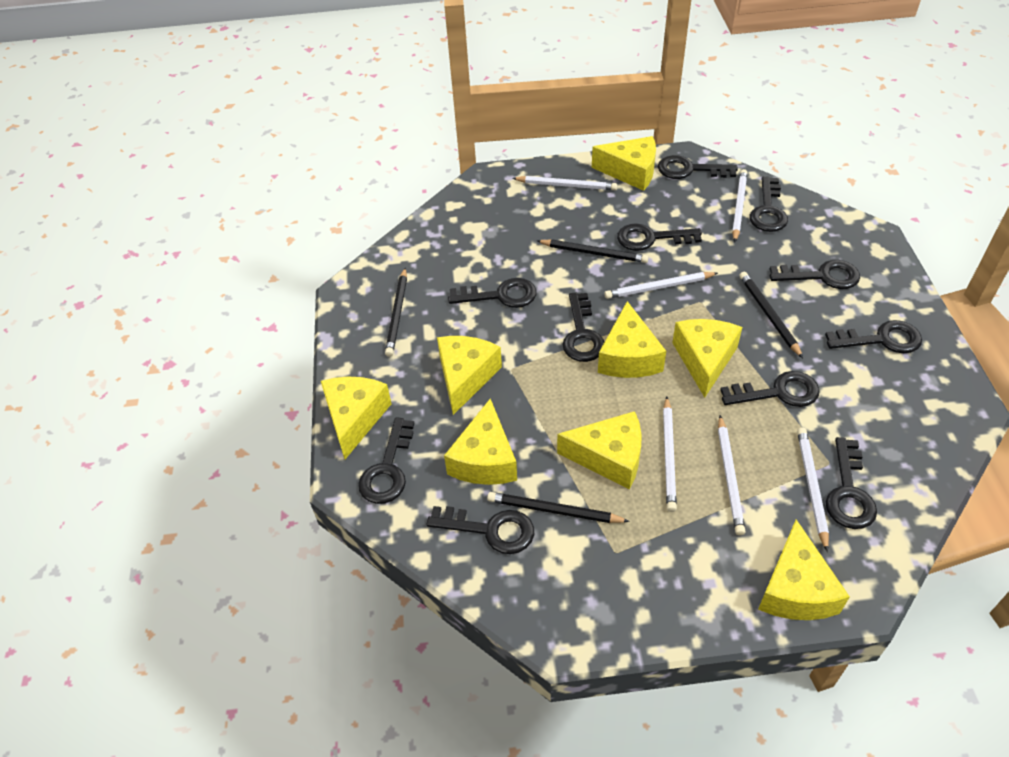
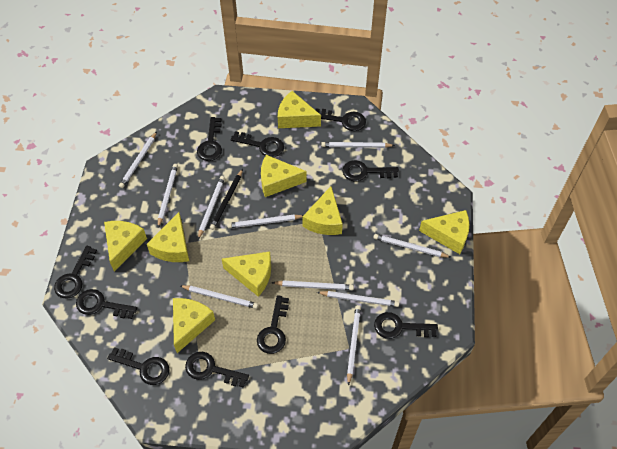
black key: 11 -> 10
black pencil: 4 -> 1
white pencil: 6 -> 10

